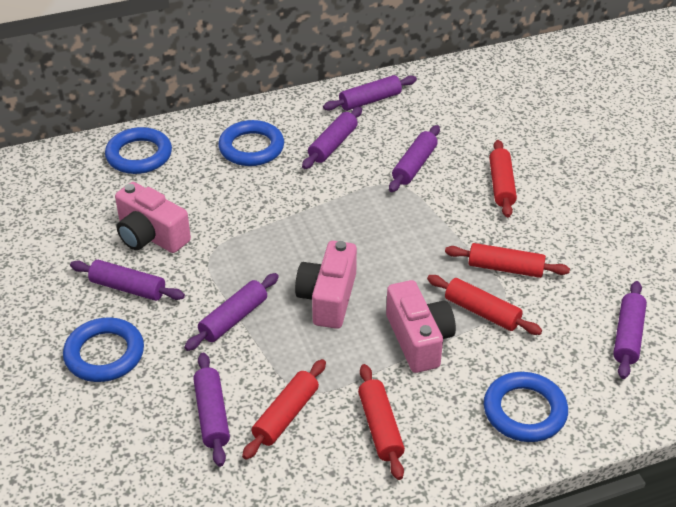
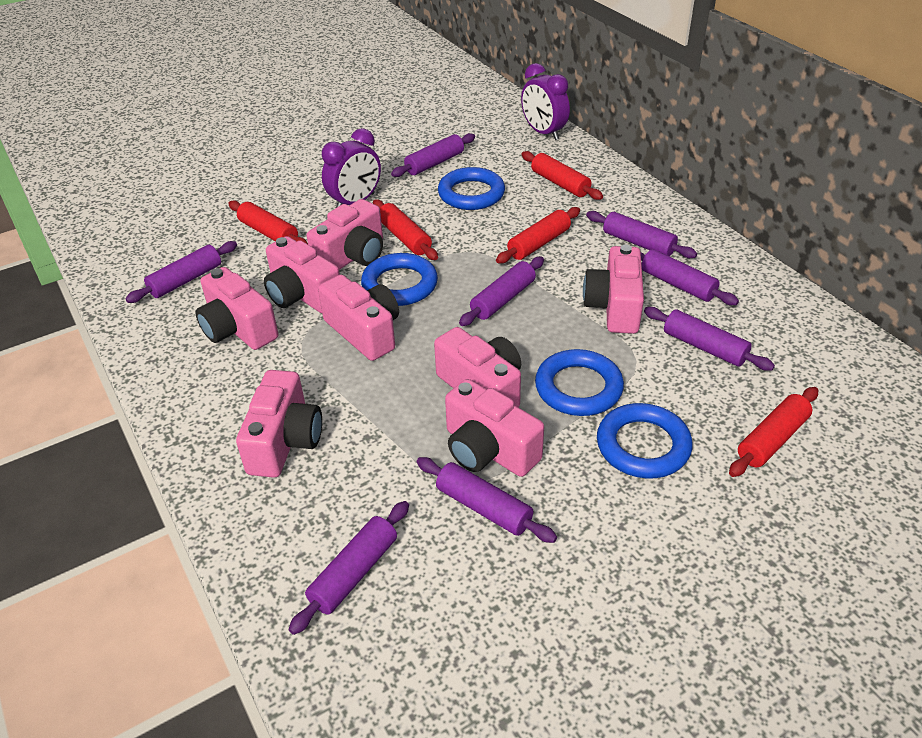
pink camera: 3 -> 8
purple clock: 0 -> 2
purple rolling pin: 7 -> 8

